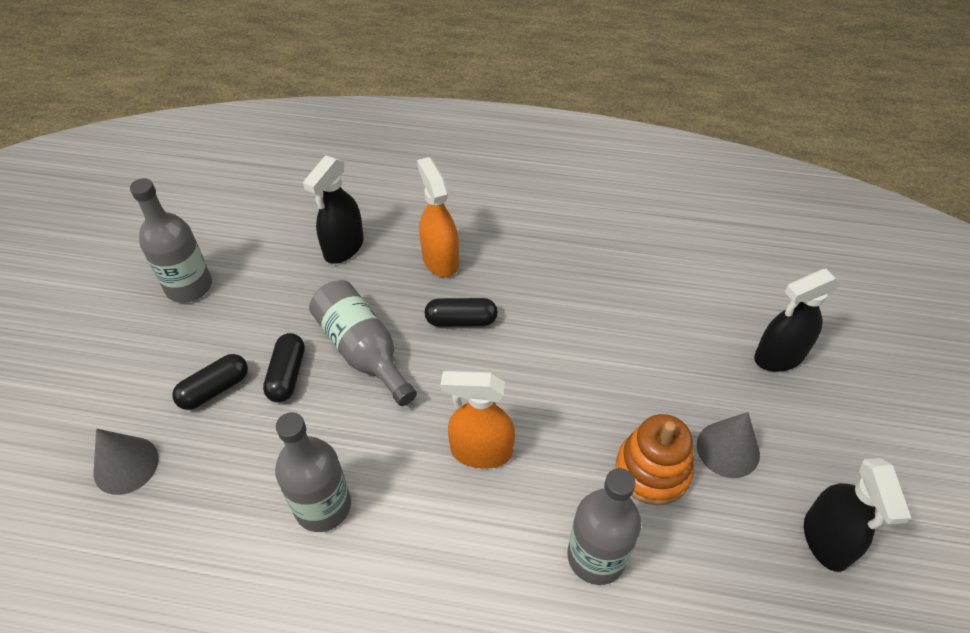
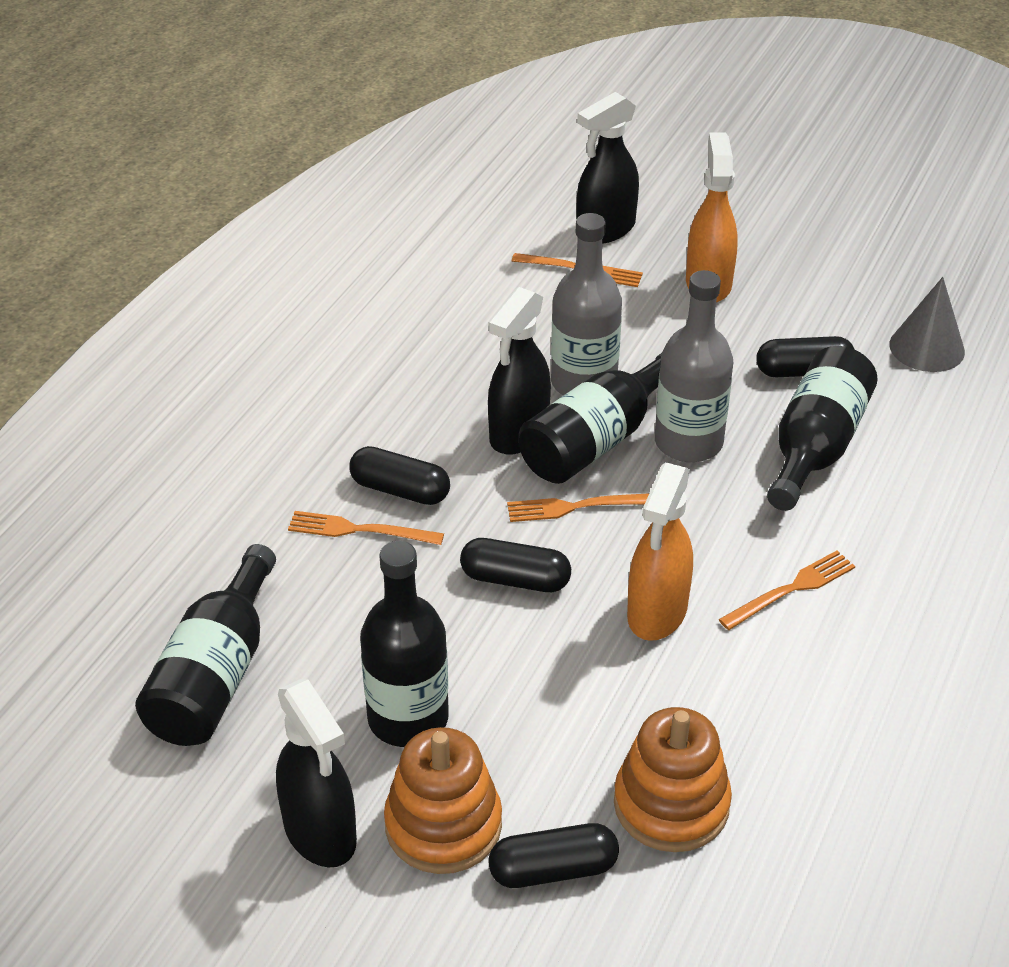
black bottle: 0 -> 4
black capsule: 3 -> 4
grey bottle: 4 -> 2
grey cone: 2 -> 1
orange fork: 0 -> 4
orange stacking toy: 1 -> 2

